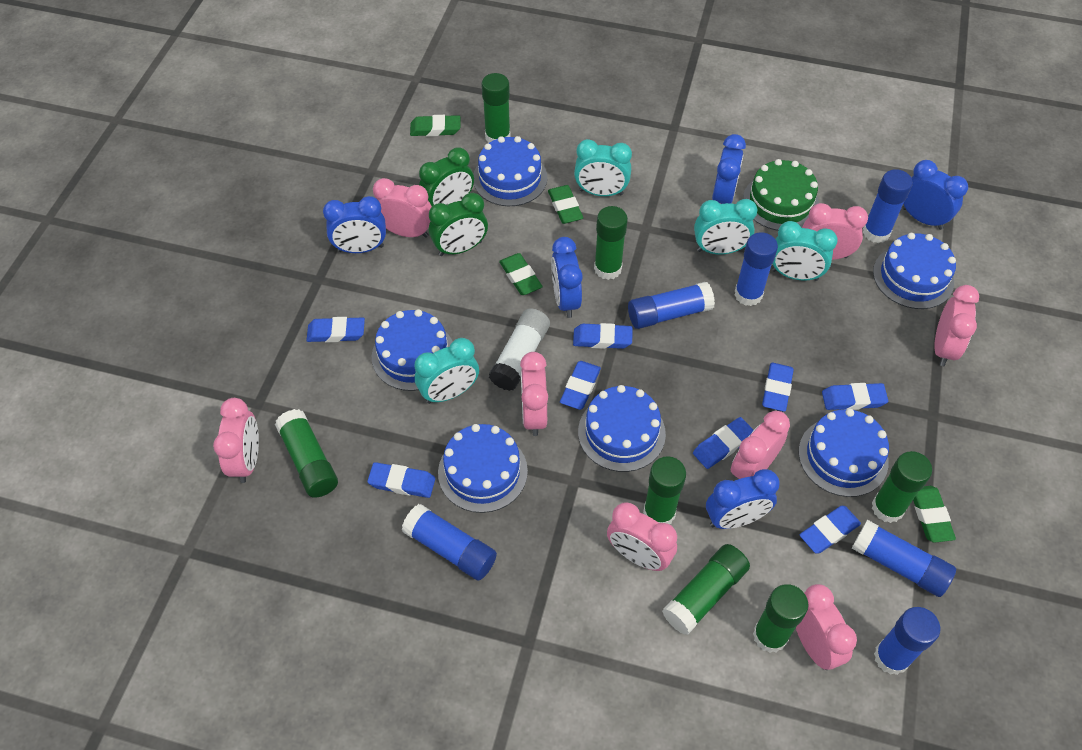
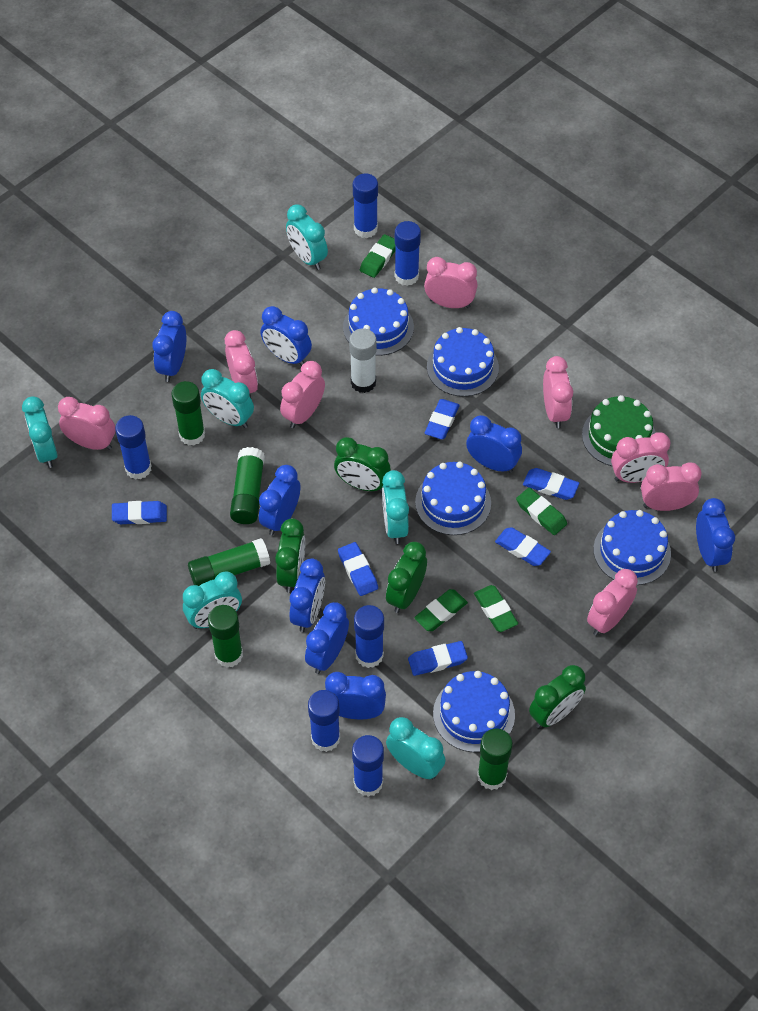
blue cake: 6 -> 5
blue clock: 5 -> 8
blue eraser: 8 -> 6
green clock: 2 -> 4
green glue stick: 7 -> 5
turquoise clock: 4 -> 6

